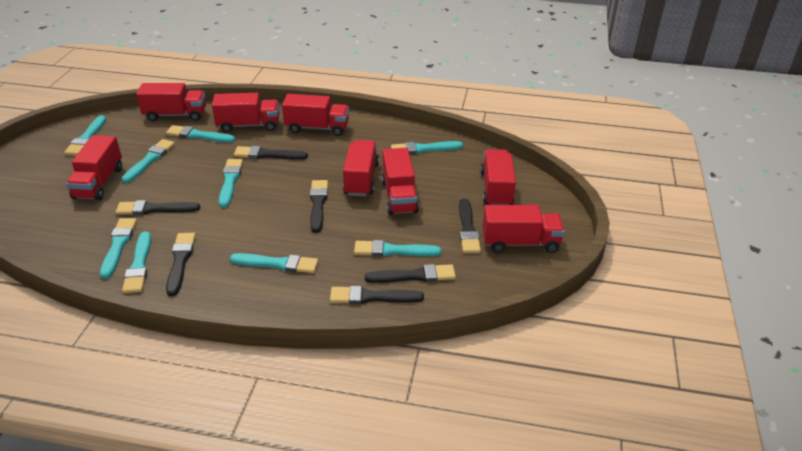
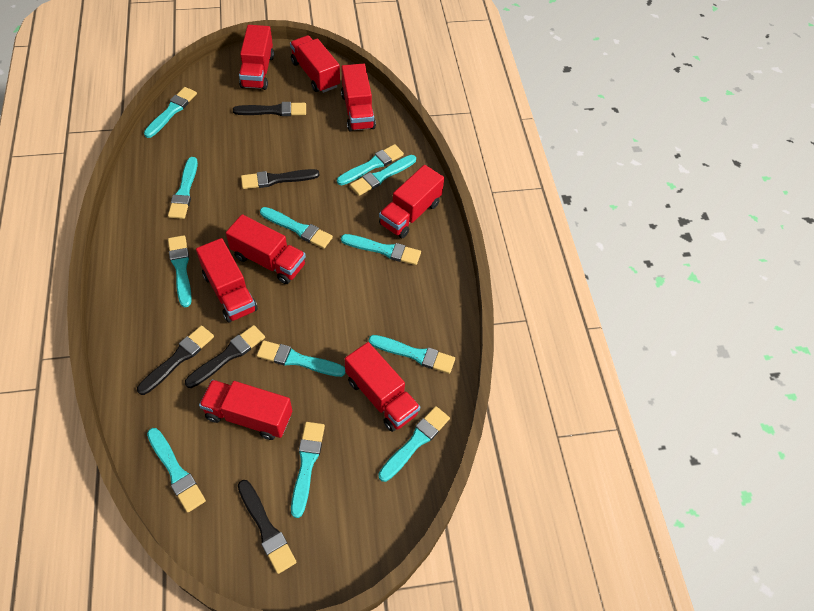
black brush: 7 -> 5
turquoise brush: 9 -> 12

